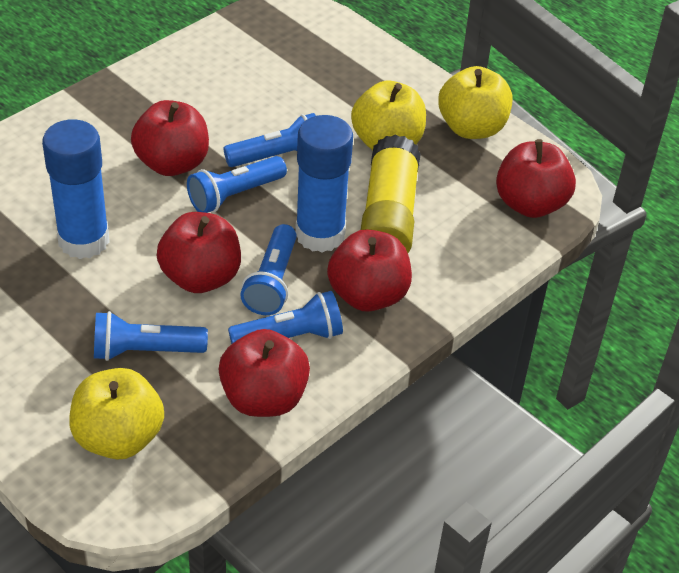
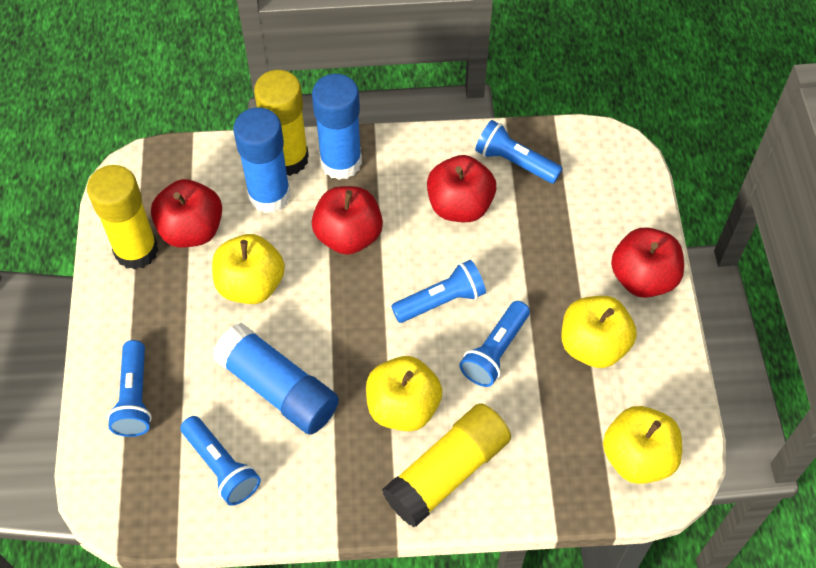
blue glue stick: 2 -> 3
red apple: 5 -> 4
yellow apple: 3 -> 4
yellow glue stick: 1 -> 3

